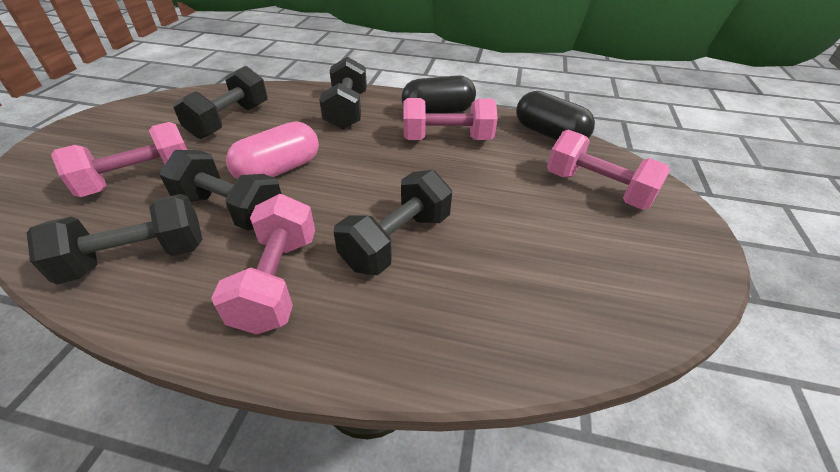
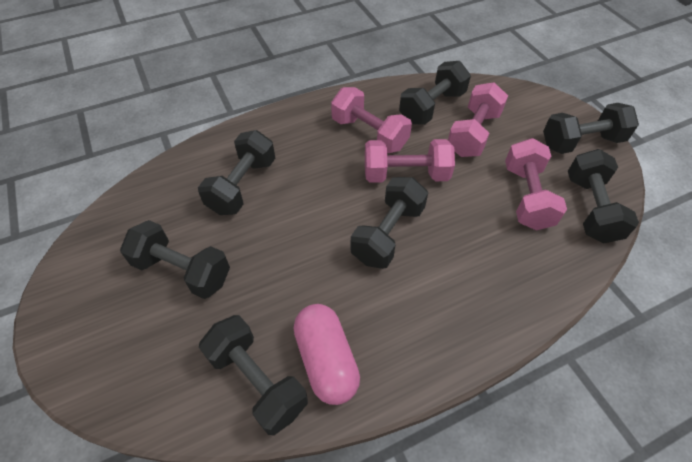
black capsule: 2 -> 0
black dumbbell: 5 -> 7

